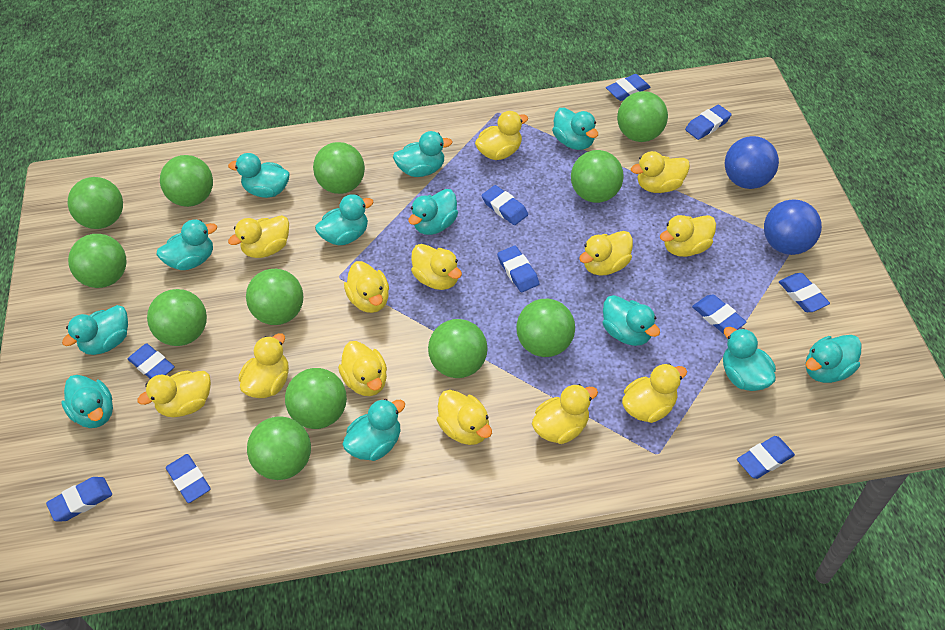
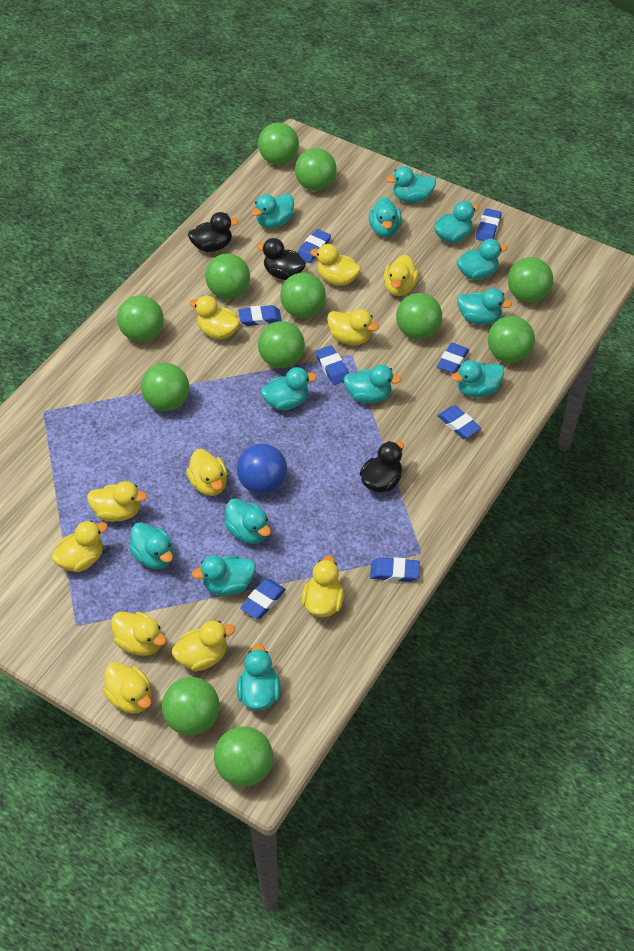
black duck: 0 -> 3
blue ball: 2 -> 1
blue eraser: 10 -> 8
turquoise duck: 12 -> 13
yellow duck: 13 -> 11

